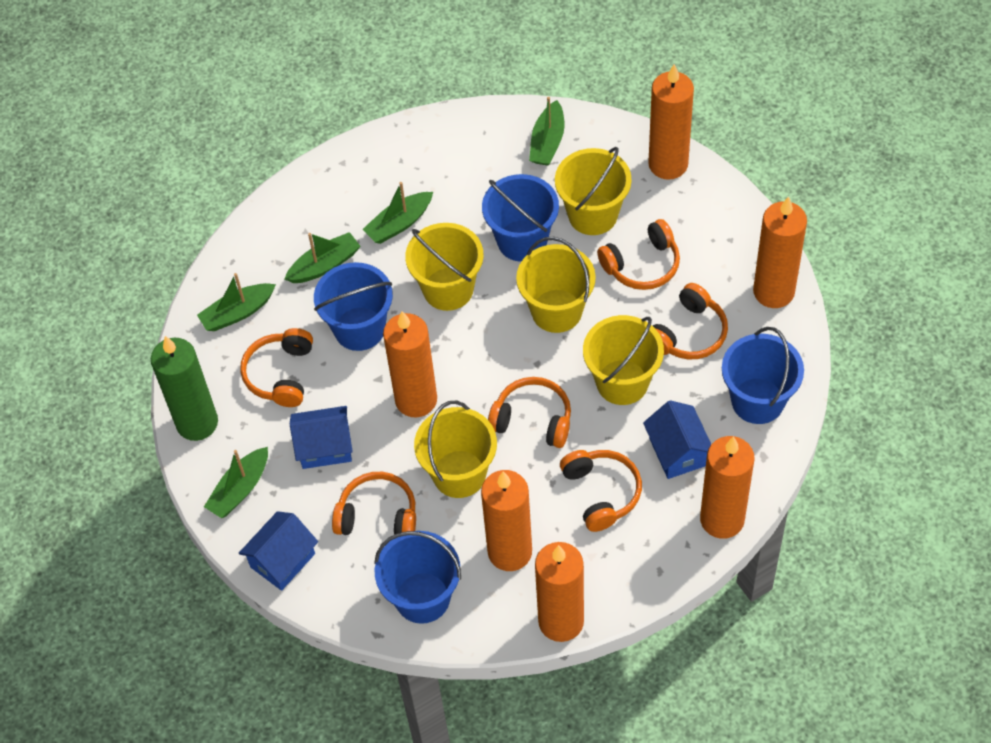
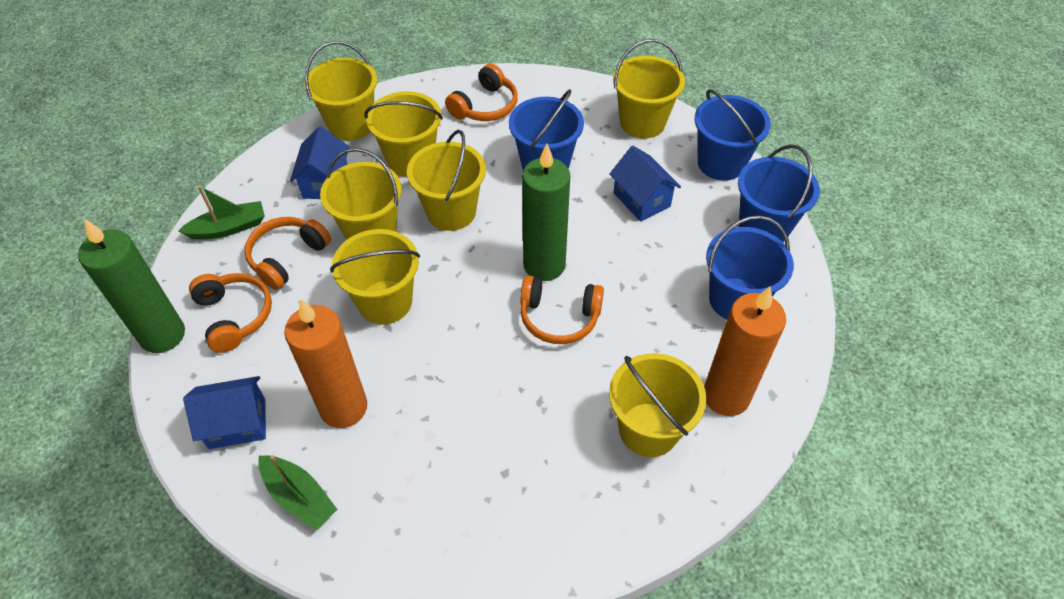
green boat: 5 -> 2
green candle: 1 -> 2
orange candle: 6 -> 2
orange headphones: 6 -> 4
yellow bucket: 5 -> 7

